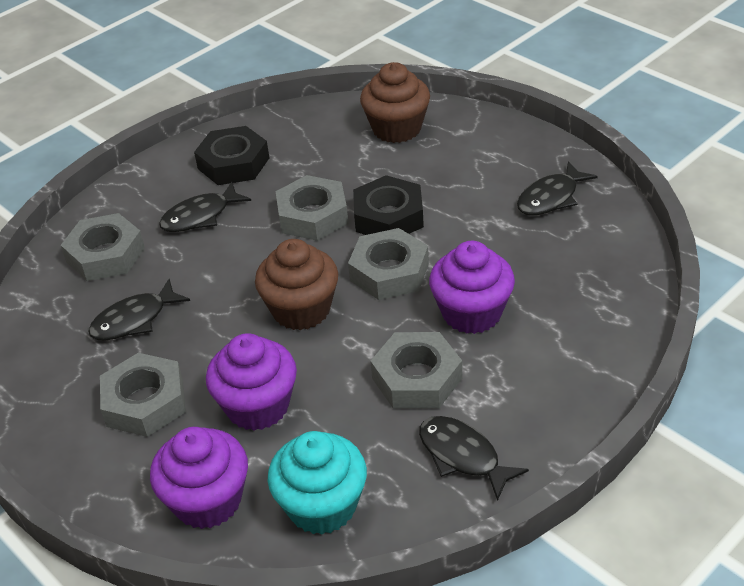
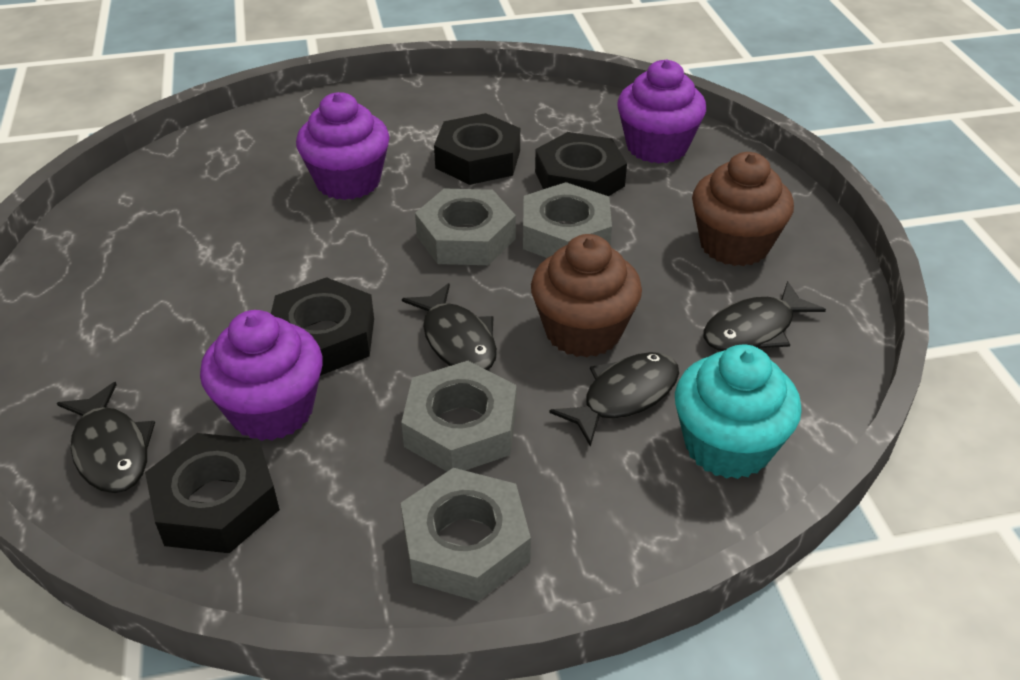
black nut: 2 -> 4
grey nut: 5 -> 4

